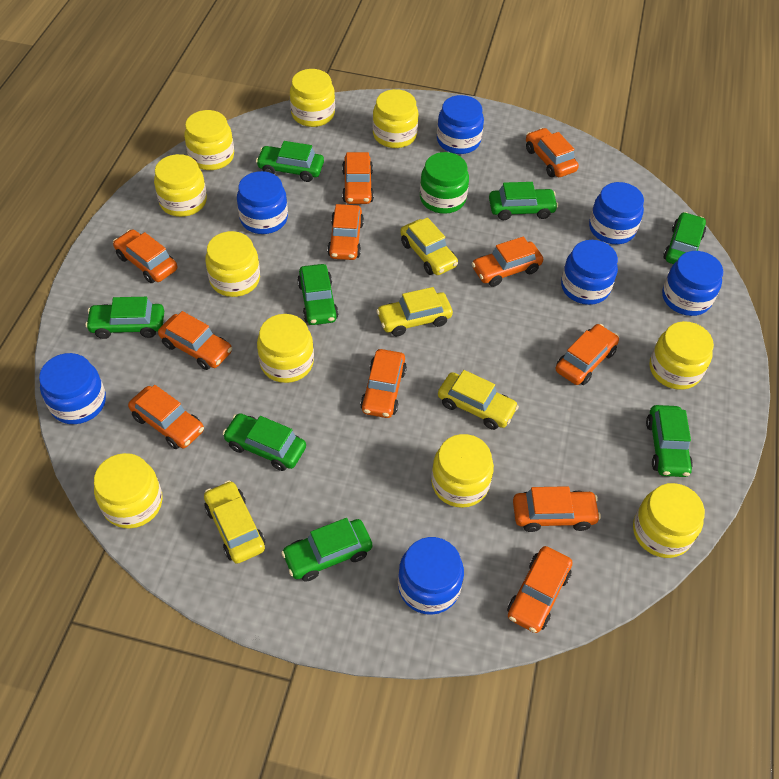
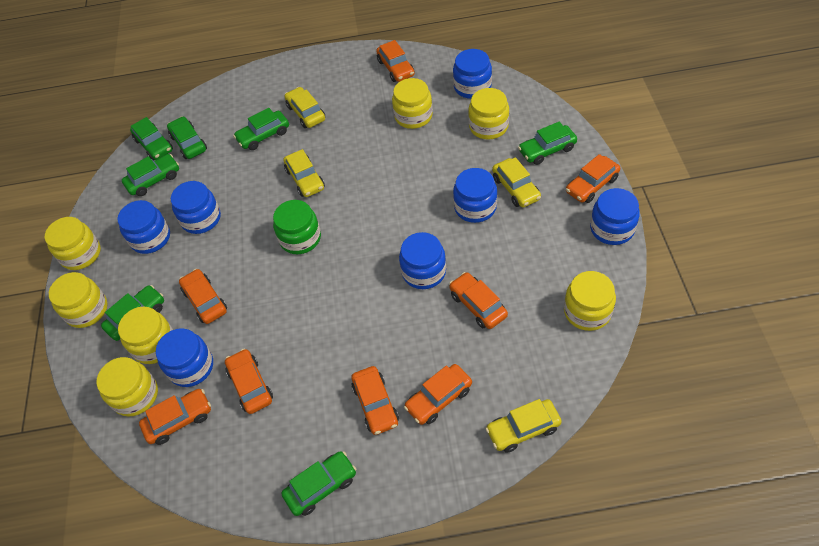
green car: 8 -> 7
orange car: 11 -> 8
yellow jar: 10 -> 7

